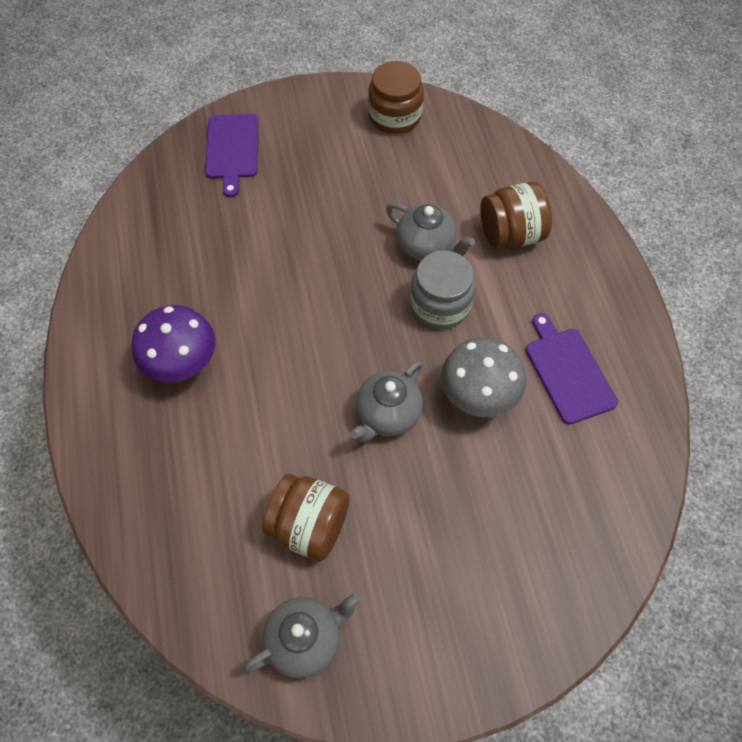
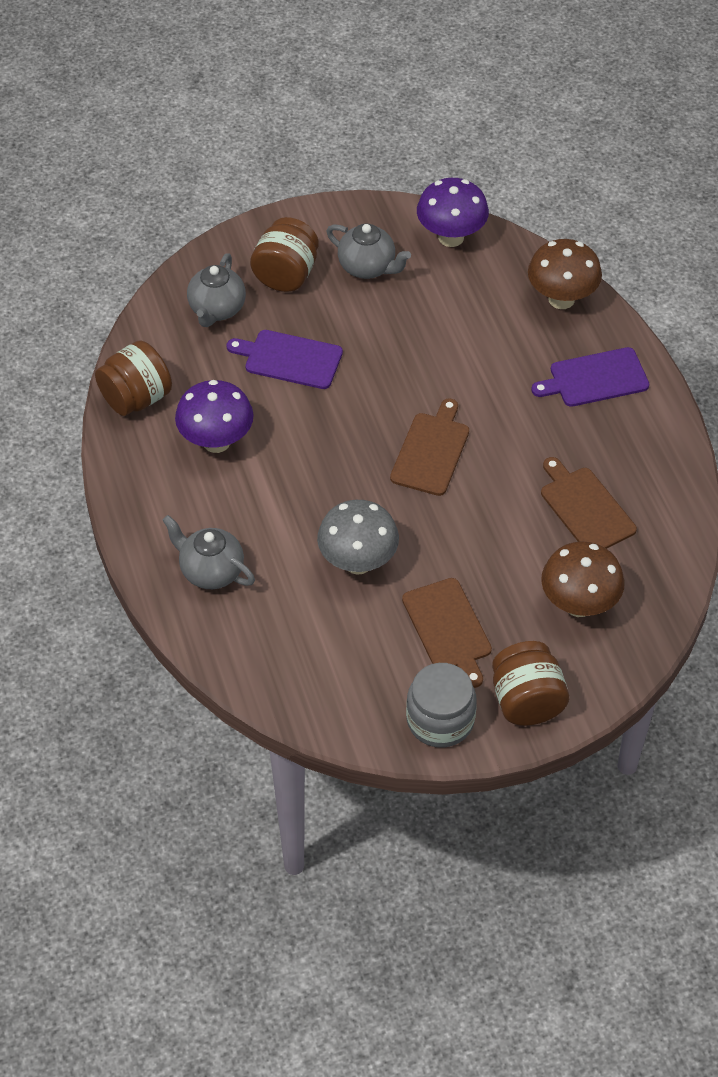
brown cutting board: 0 -> 3
brown mushroom: 0 -> 2
purple mushroom: 1 -> 2

